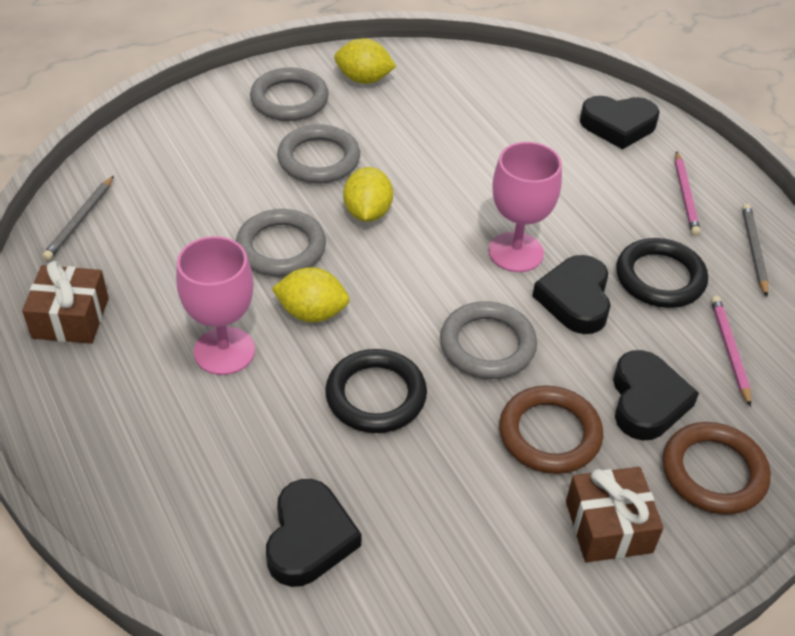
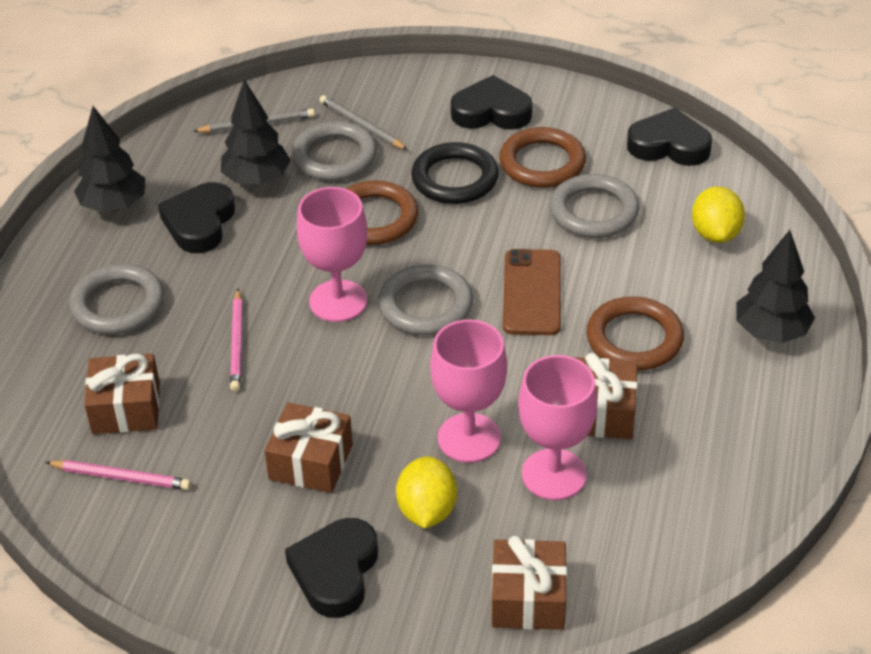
black ring: 2 -> 1
black tree: 0 -> 3
brown gift: 2 -> 4
brown phone: 0 -> 1
brown ring: 2 -> 3
pink goblet: 2 -> 3
yellow lemon: 3 -> 2

